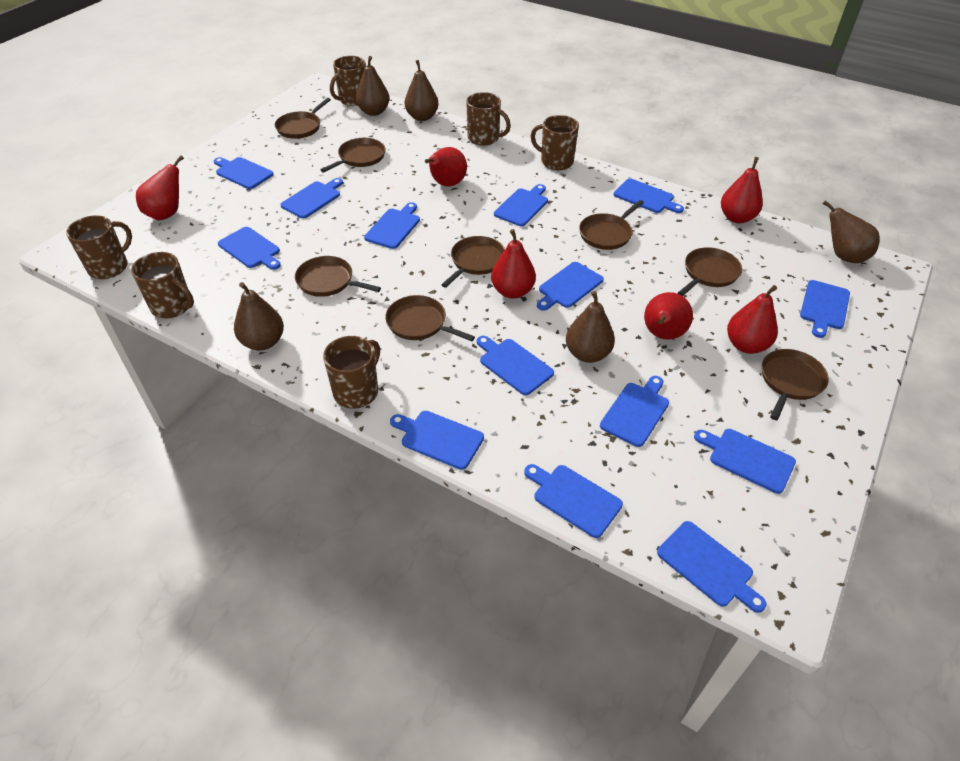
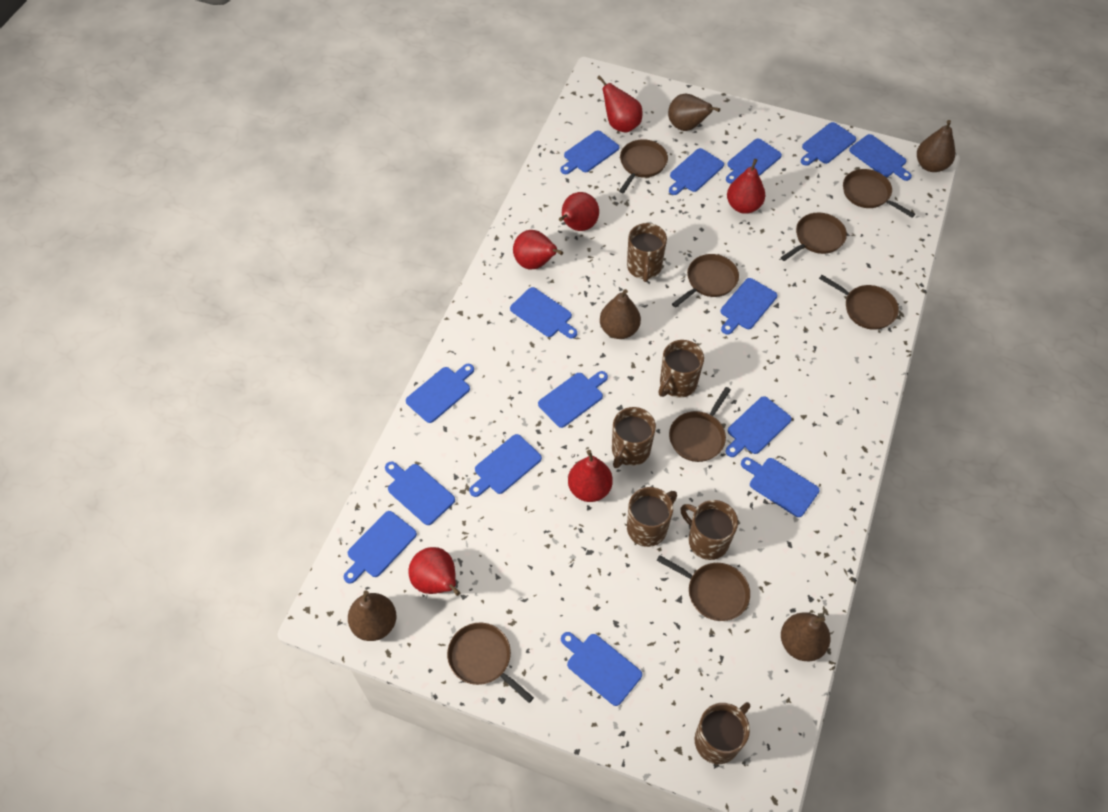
blue cutting board: 14 -> 15

